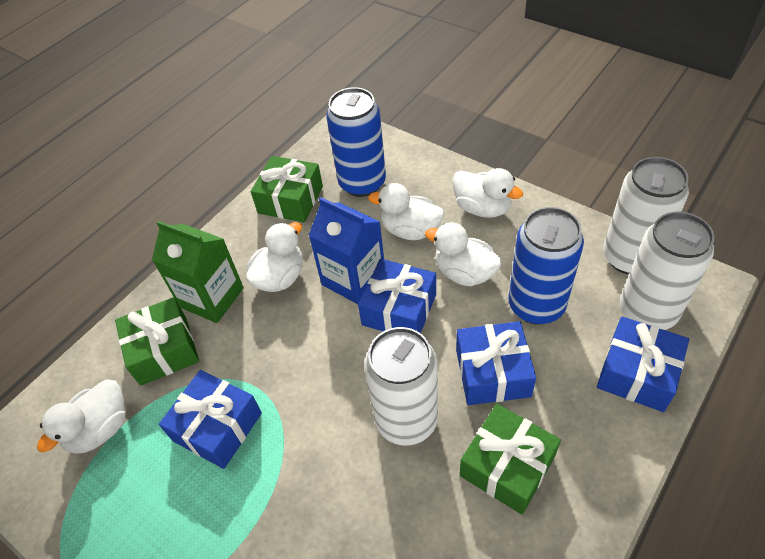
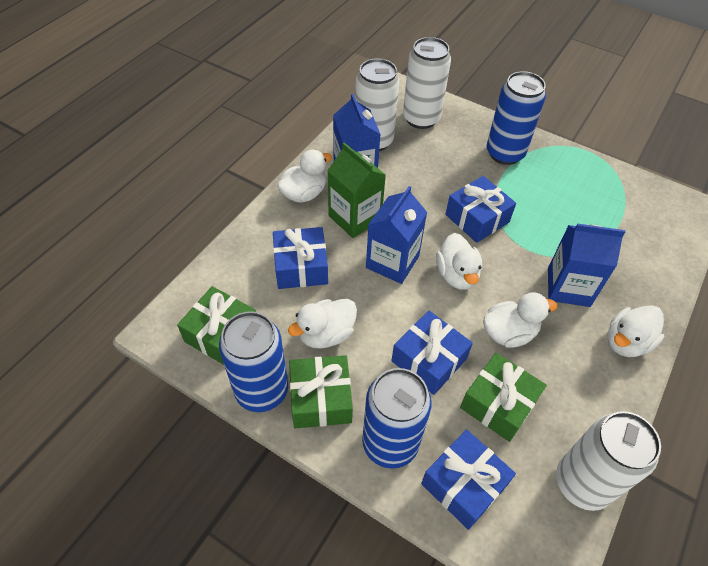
blue can: 2 -> 3
blue carton: 1 -> 3

